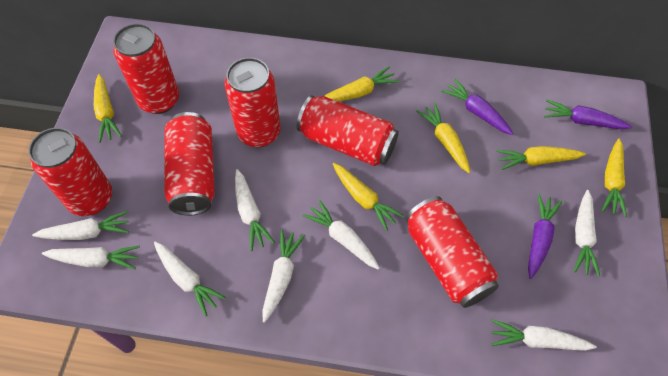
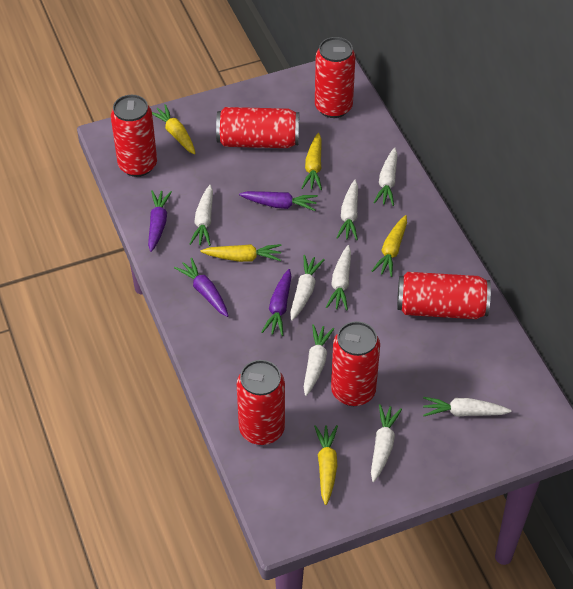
purple carrot: 3 -> 4
yellow carrot: 6 -> 5

